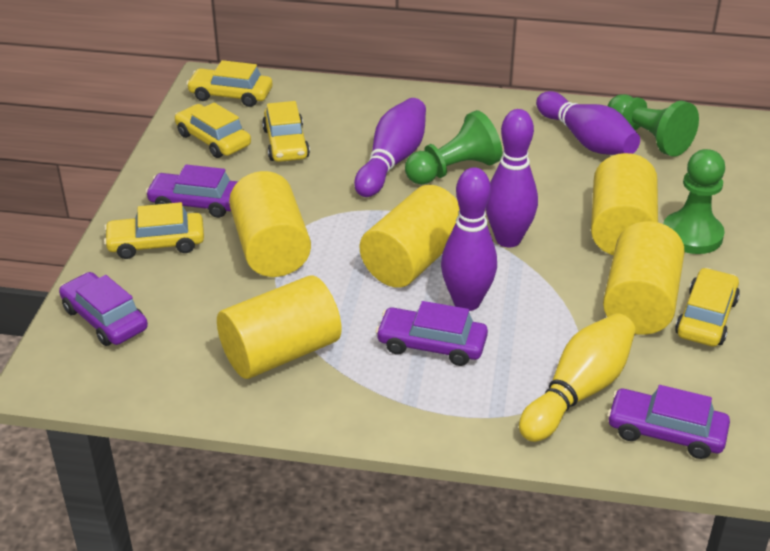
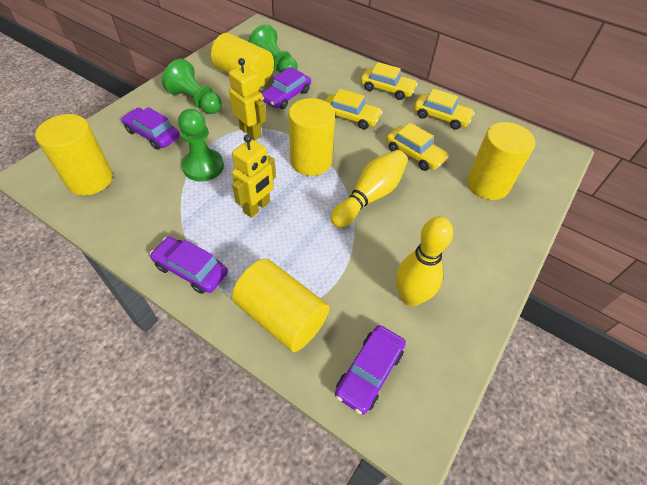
purple bowling pin: 4 -> 0
yellow bowling pin: 1 -> 2
yellow car: 5 -> 4
yellow robot: 0 -> 2

